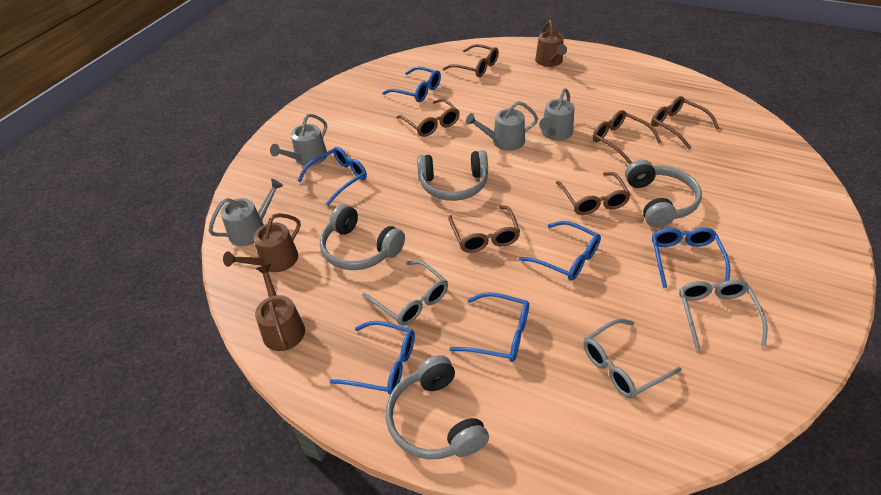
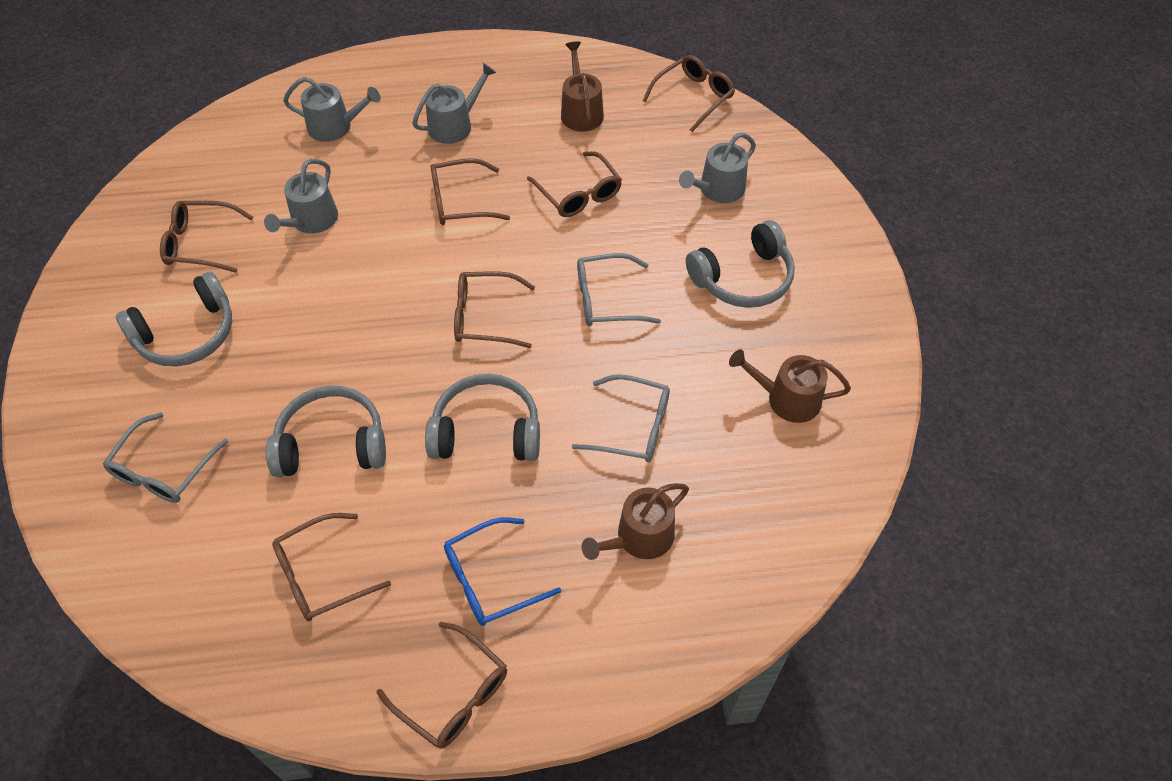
blue glasses: 6 -> 1
brown glasses: 6 -> 7

